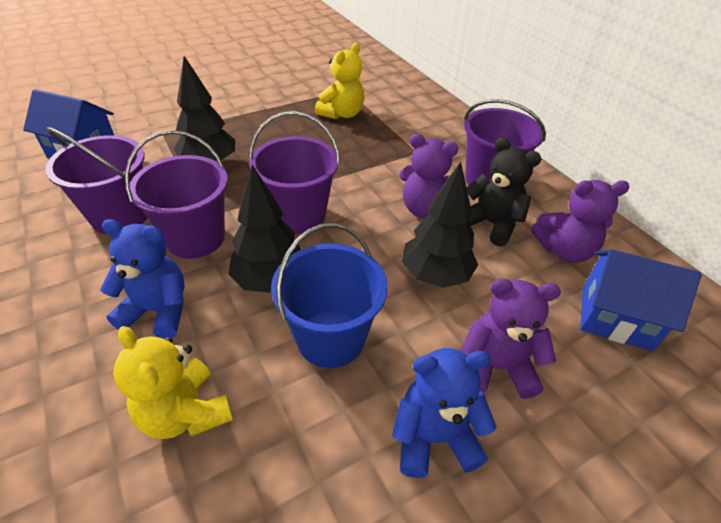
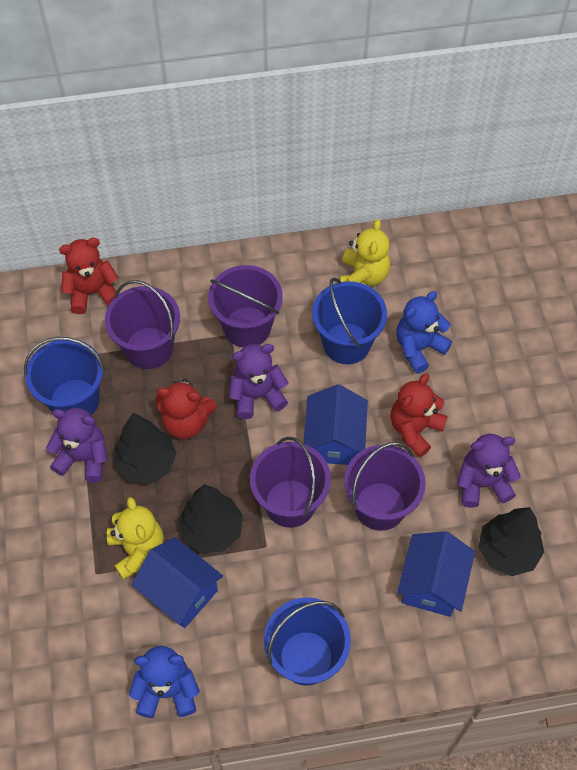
black teddy bear: 1 -> 0
blue bucket: 1 -> 3
blue house: 2 -> 3
red teddy bear: 0 -> 3

